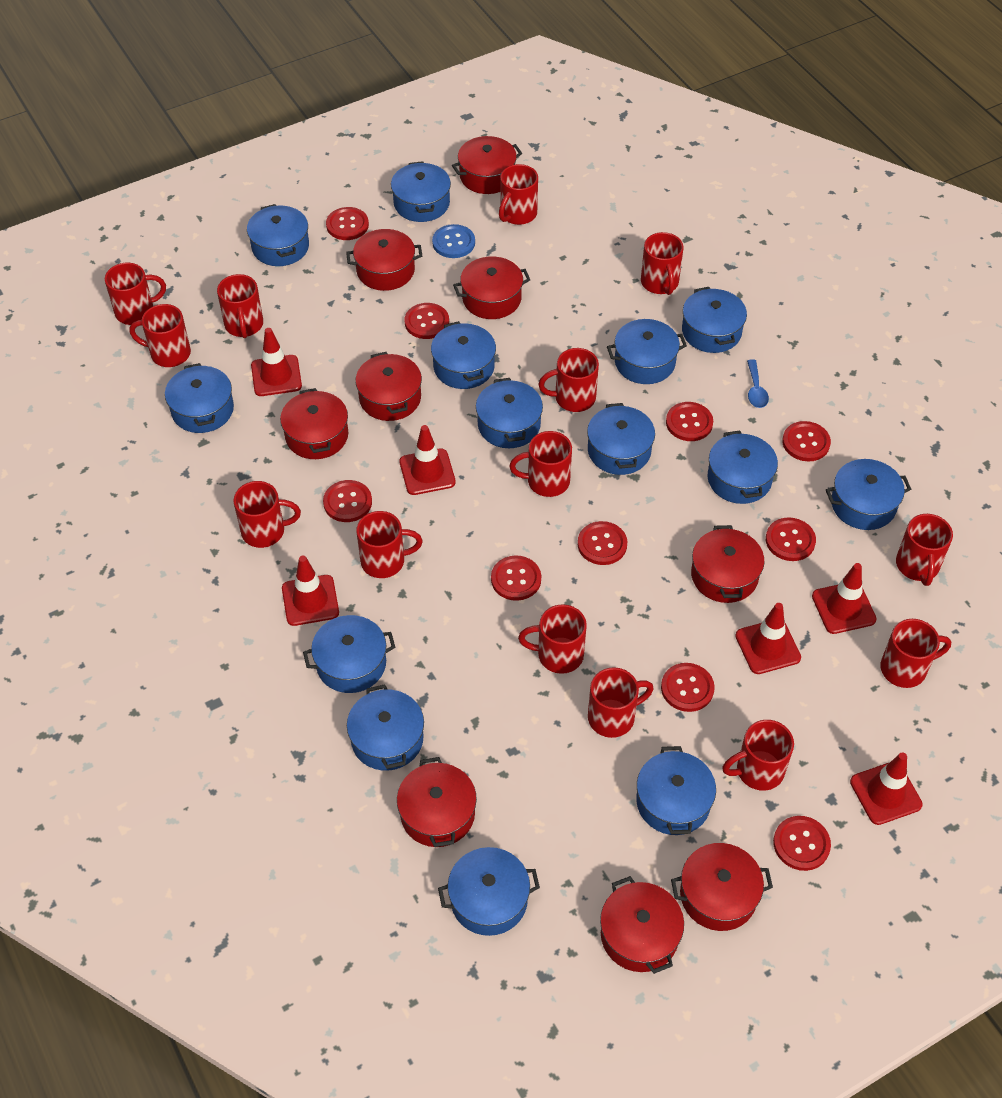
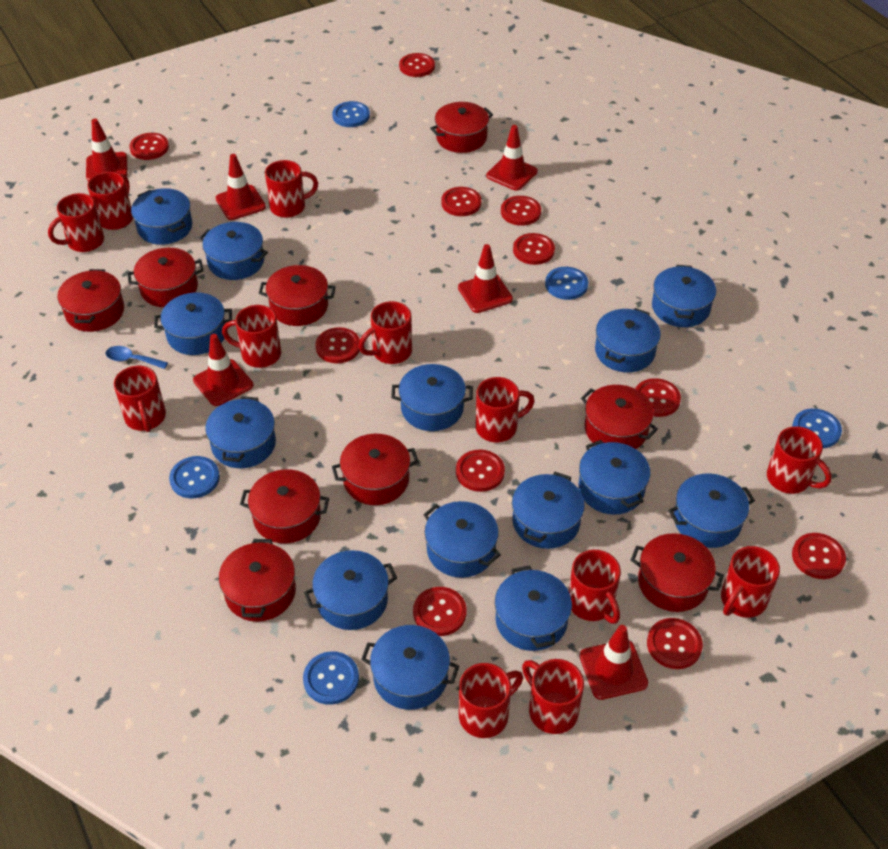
blue button: 1 -> 5
red button: 10 -> 11
red mug: 14 -> 12

